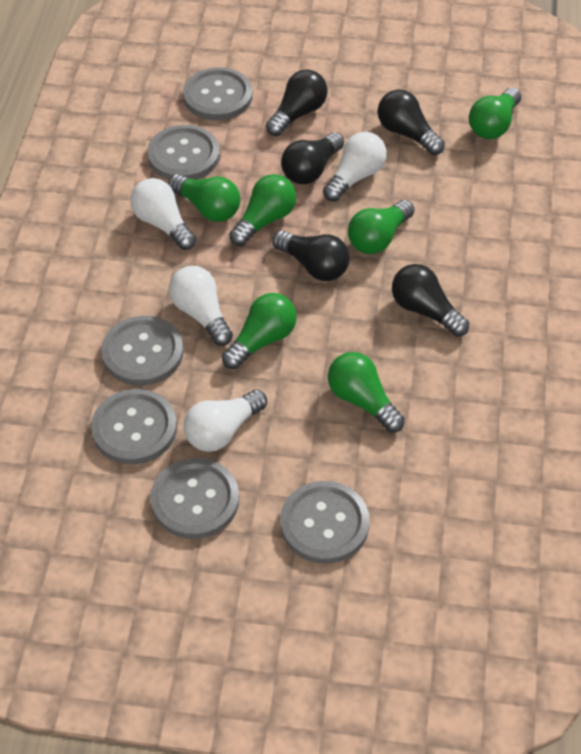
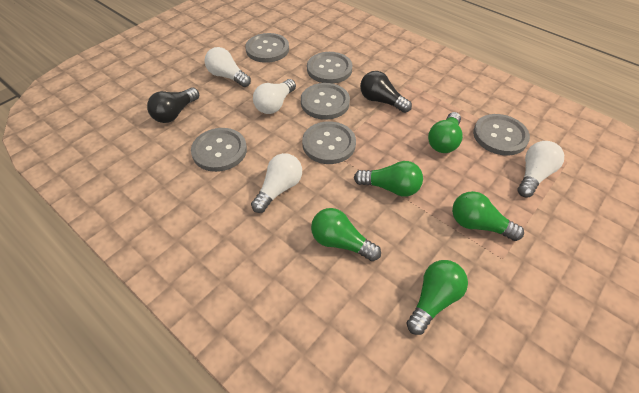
black light bulb: 5 -> 2
green light bulb: 6 -> 5

